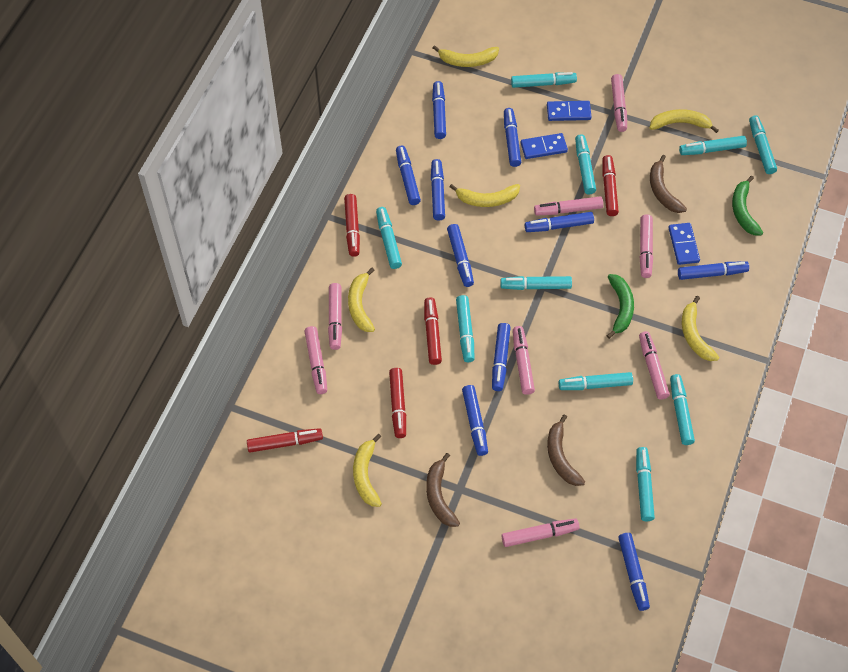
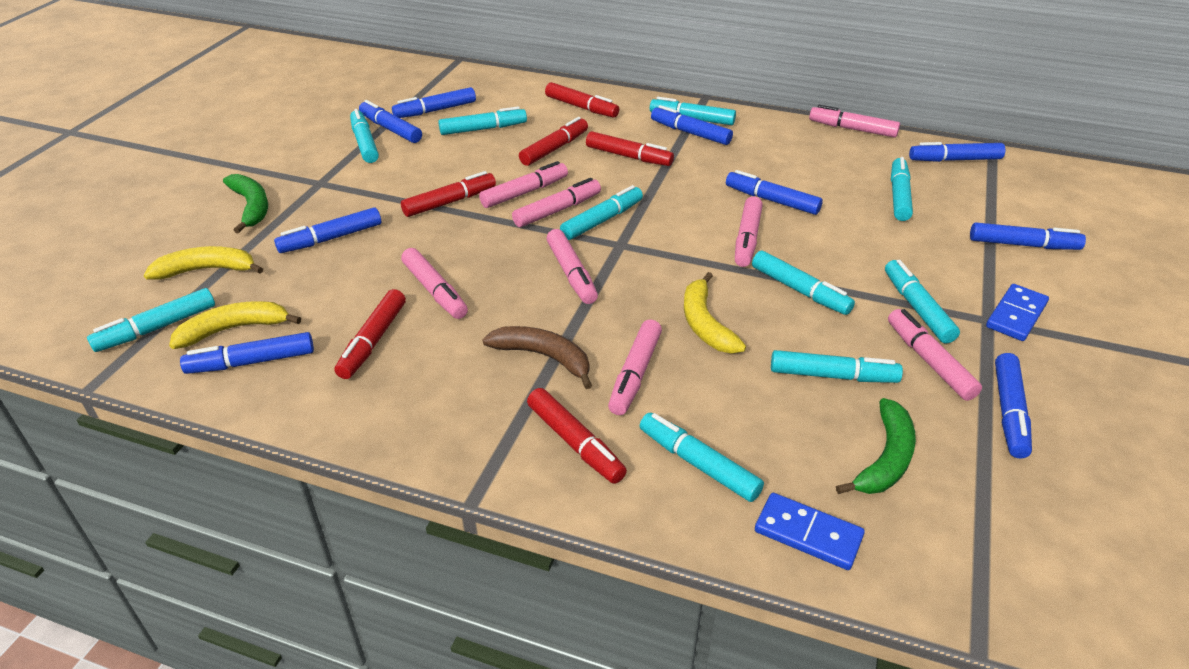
blue domino: 3 -> 2
blue marker: 10 -> 9
brown banana: 3 -> 1
red marker: 5 -> 6
yellow banana: 6 -> 3

